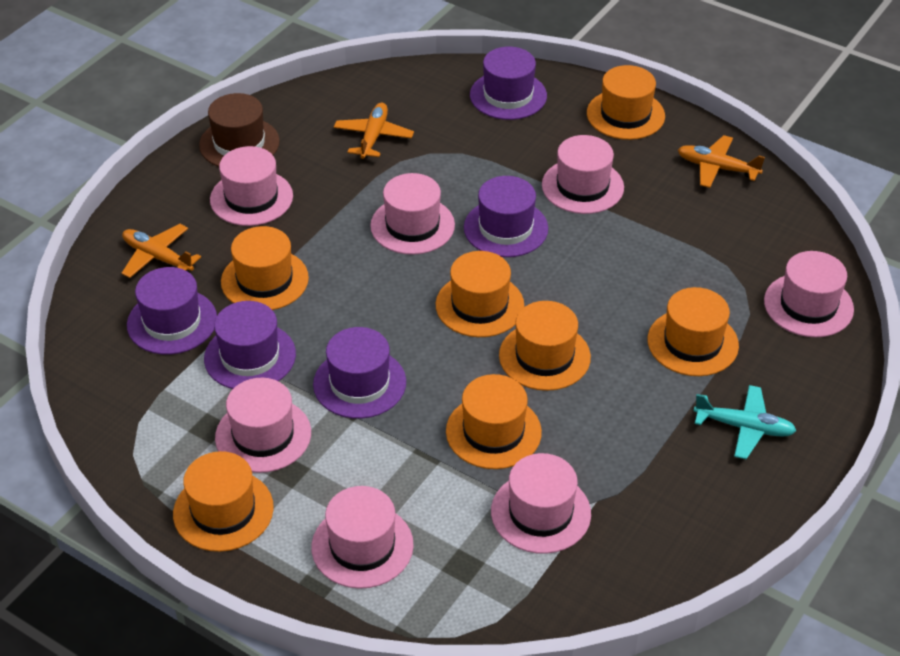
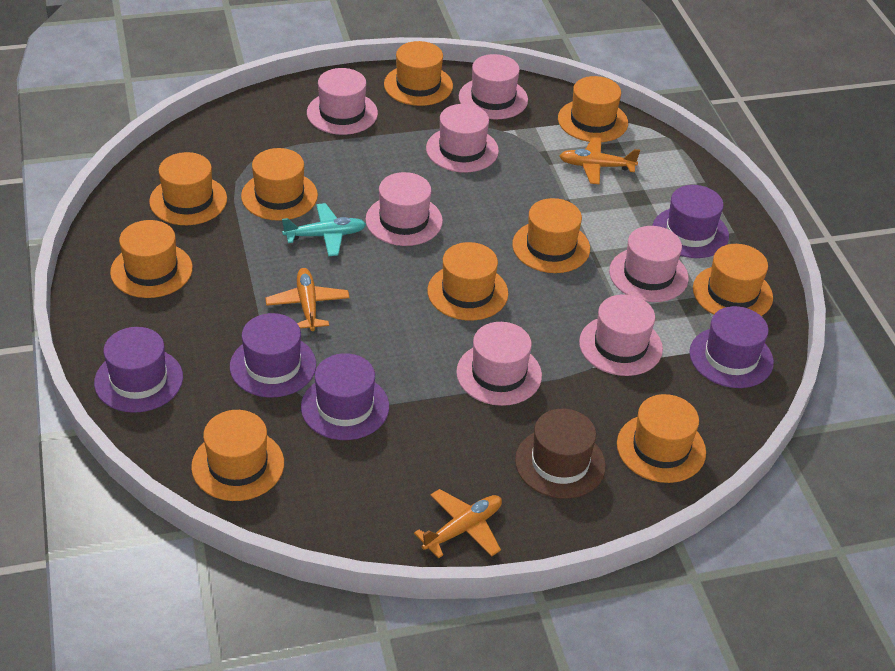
orange hat: 7 -> 10

